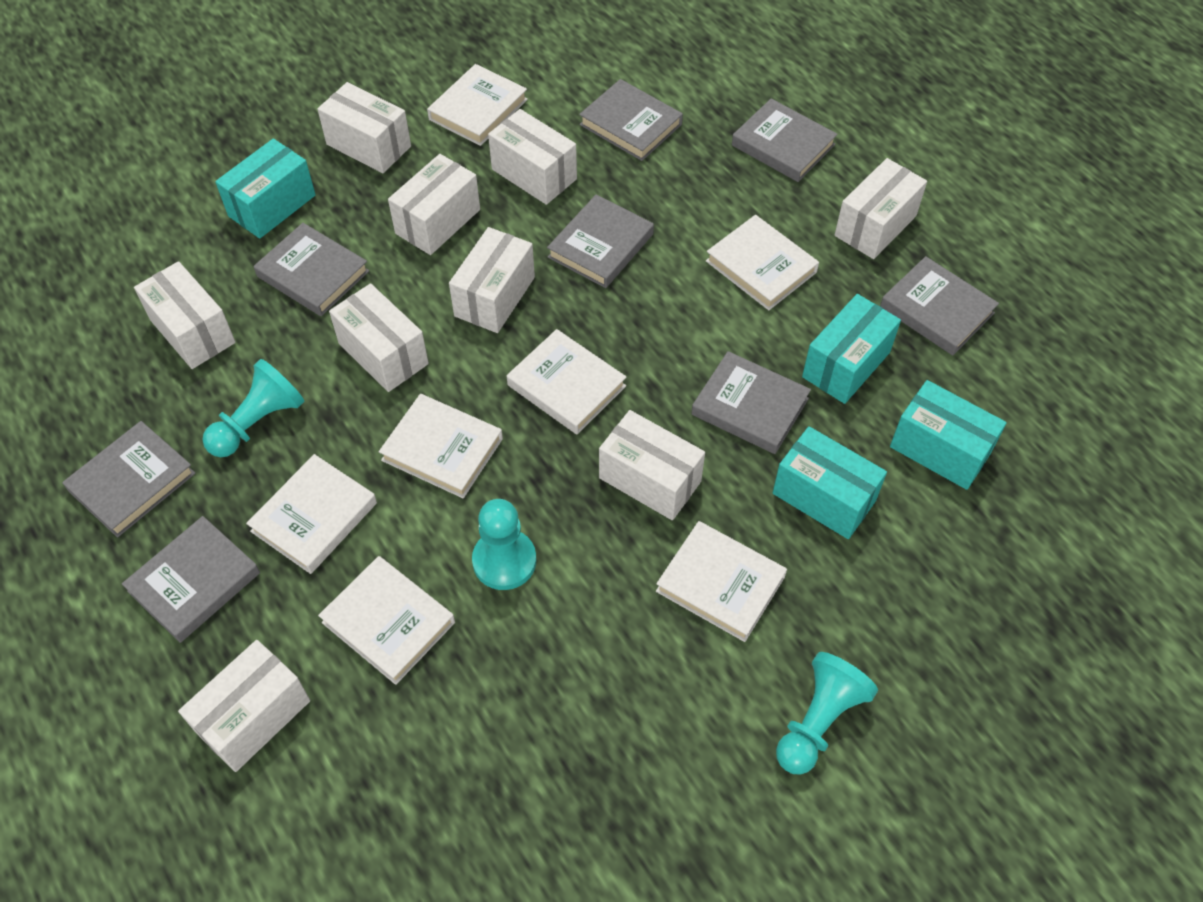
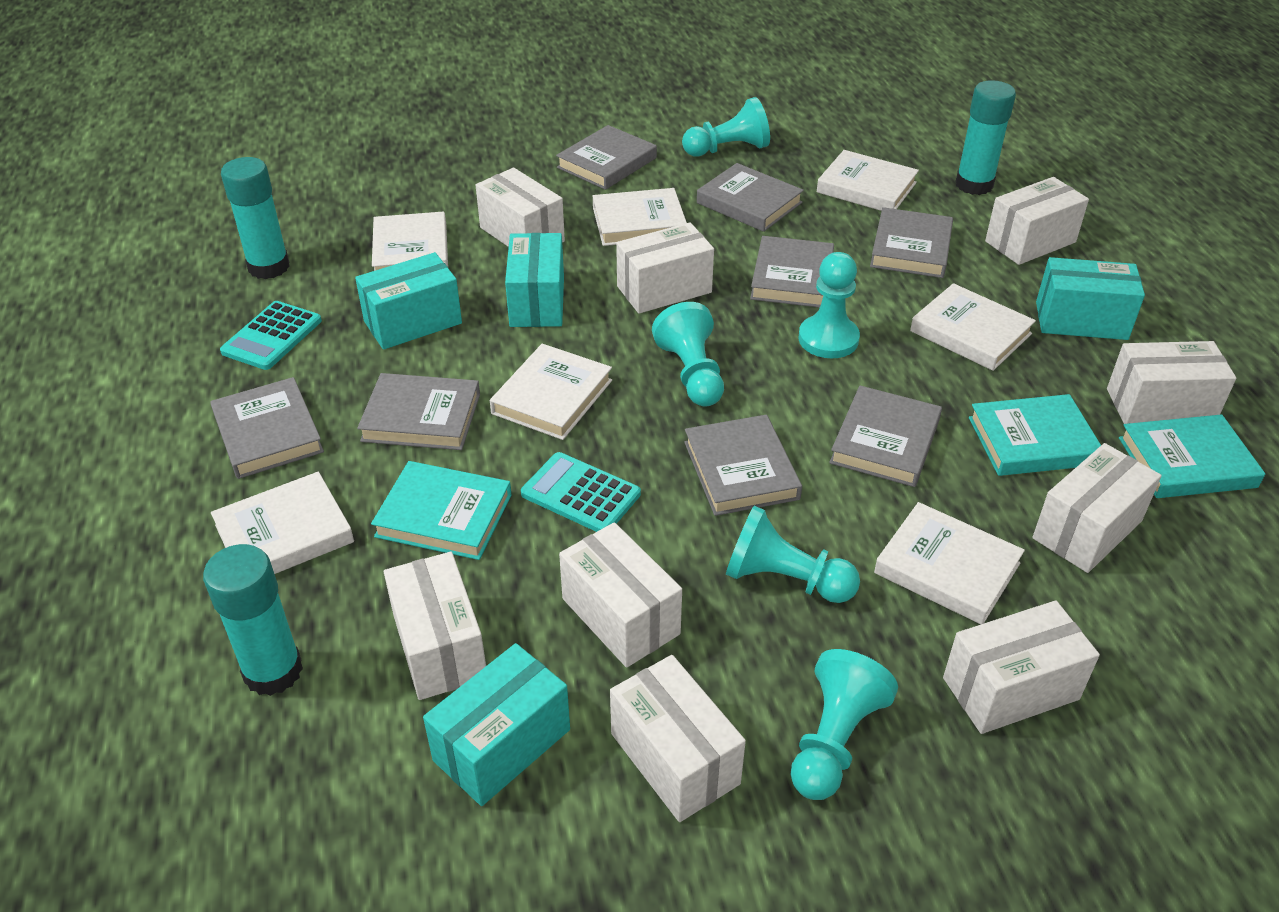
turquoise book: 0 -> 3
turquoise calculator: 0 -> 2
turquoise glue stick: 0 -> 3
turquoise pawn: 3 -> 5

